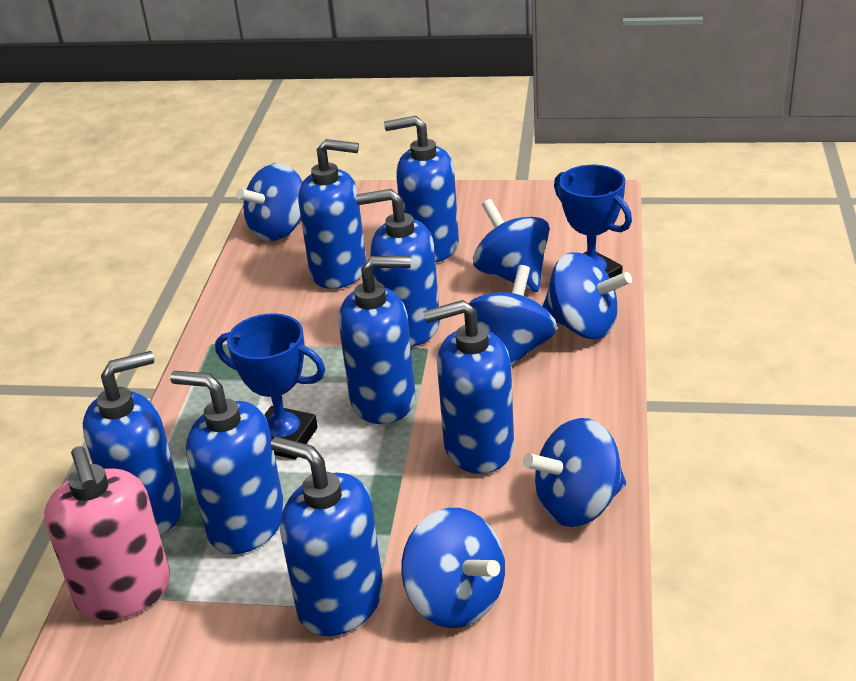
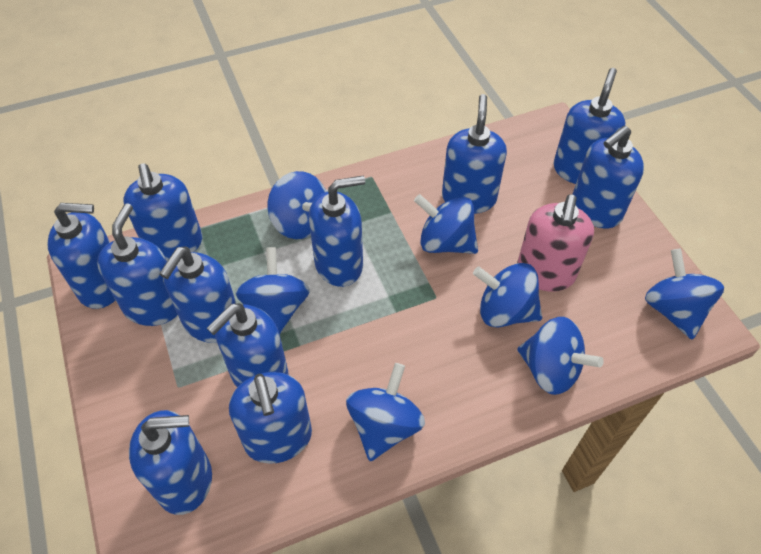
blue soap dispenser: 8 -> 11
blue spinning top: 6 -> 7
blue trophy: 2 -> 0

